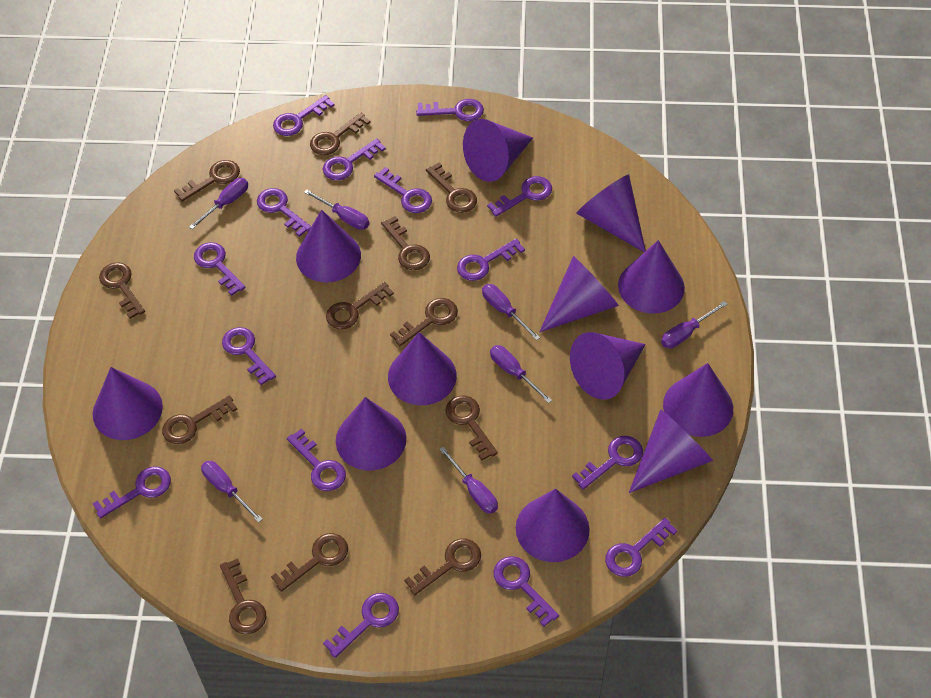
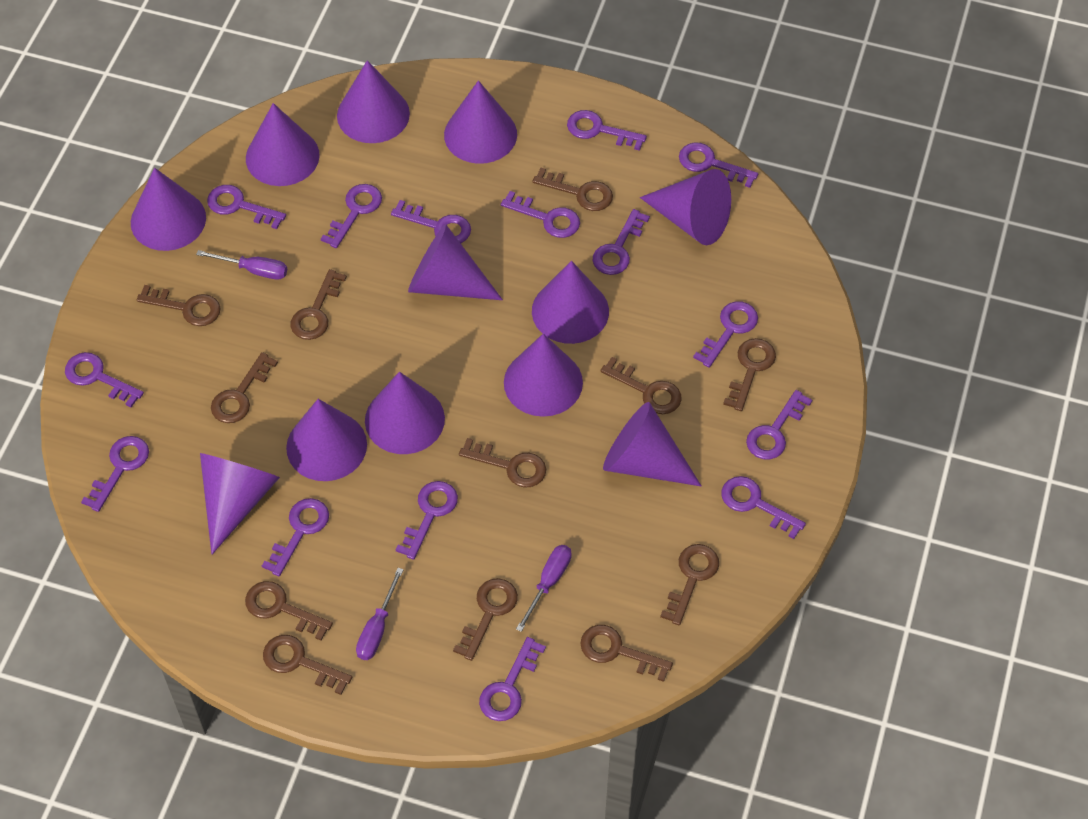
purple screwdriver: 7 -> 3

